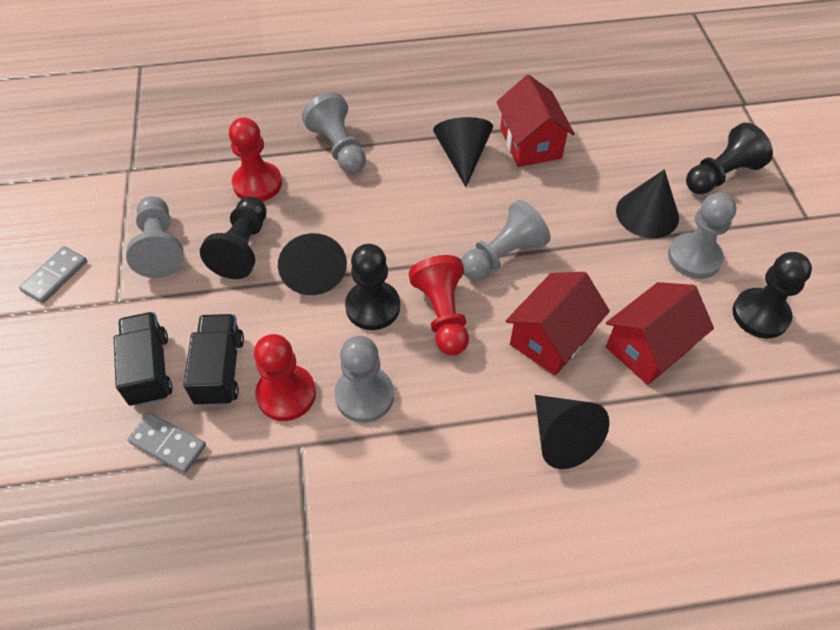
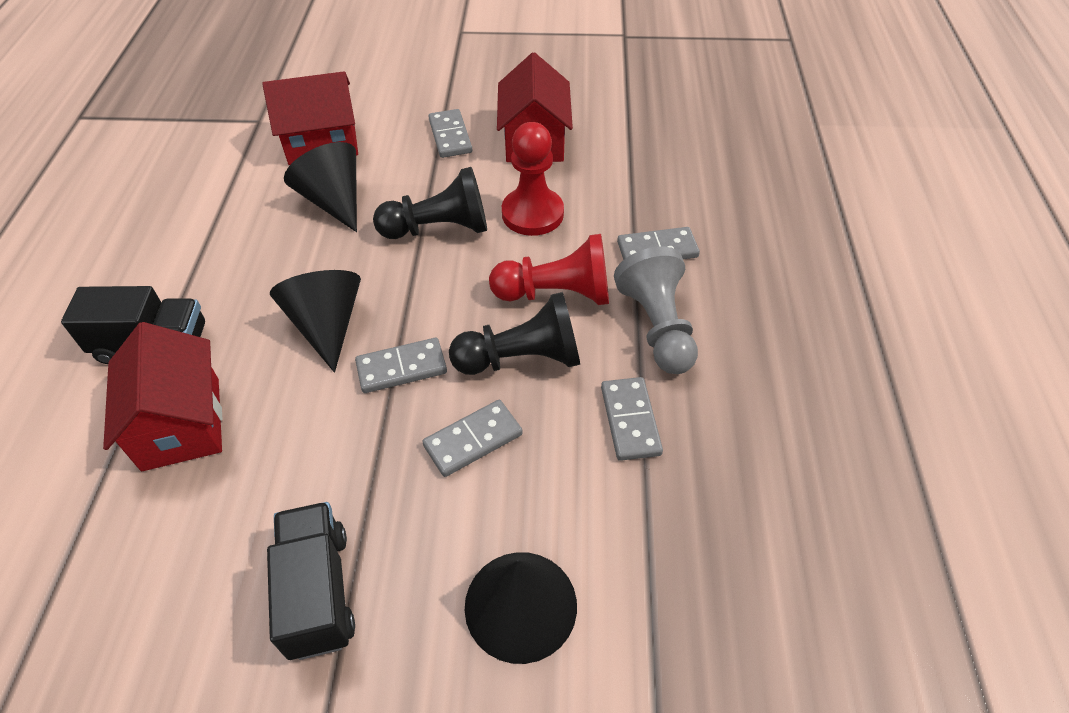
black cone: 4 -> 3
black pawn: 4 -> 2
grey domino: 2 -> 5
grey pawn: 5 -> 1
red pawn: 3 -> 2

